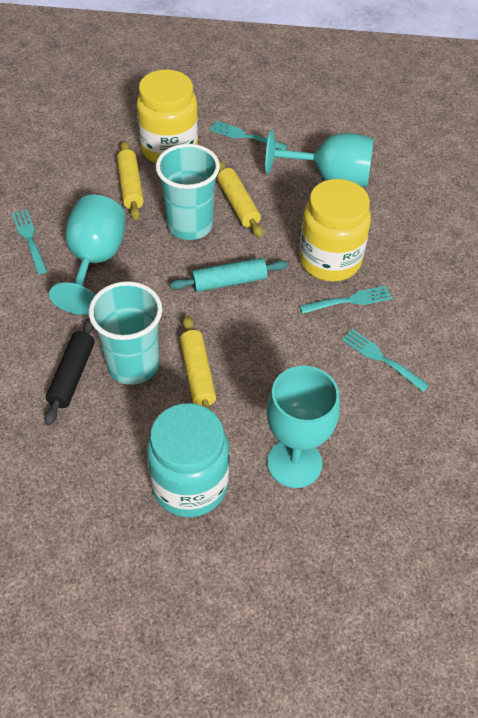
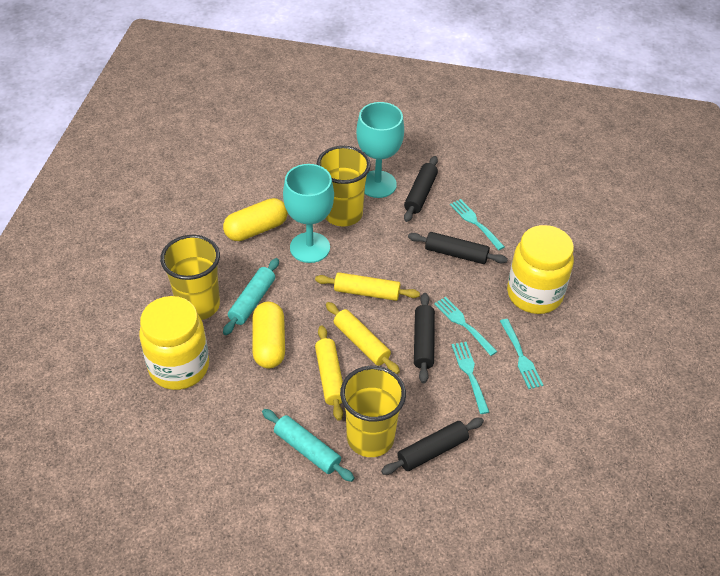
black rolling pin: 1 -> 4
turquoise cup: 2 -> 0
turquoise goblet: 3 -> 2
turquoise jar: 1 -> 0
turquoise rolling pin: 1 -> 2
yellow capsule: 0 -> 2
yellow cup: 0 -> 3

